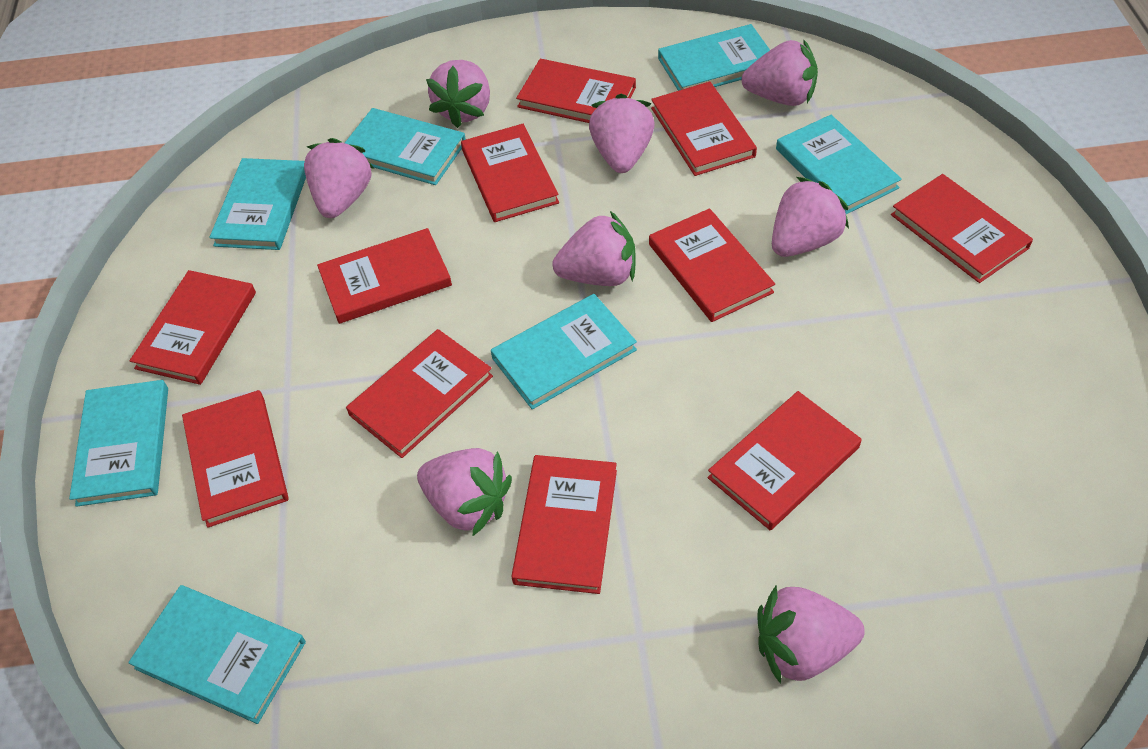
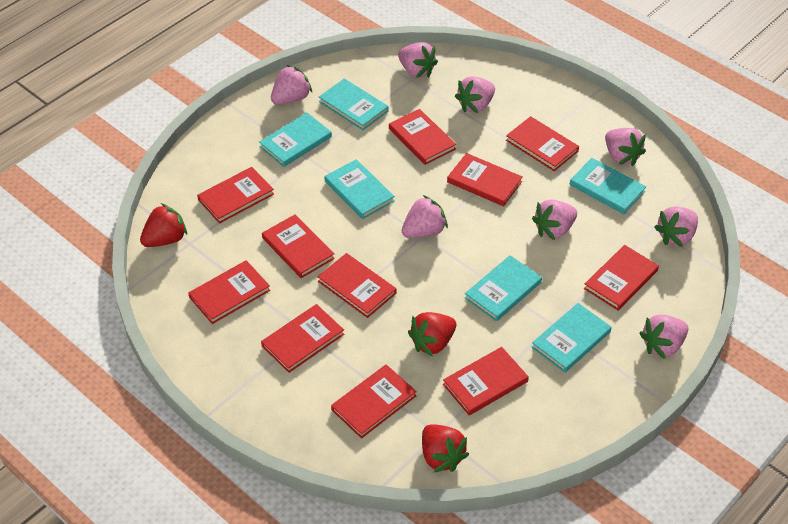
red strawberry: 0 -> 3
turquoise book: 7 -> 6

